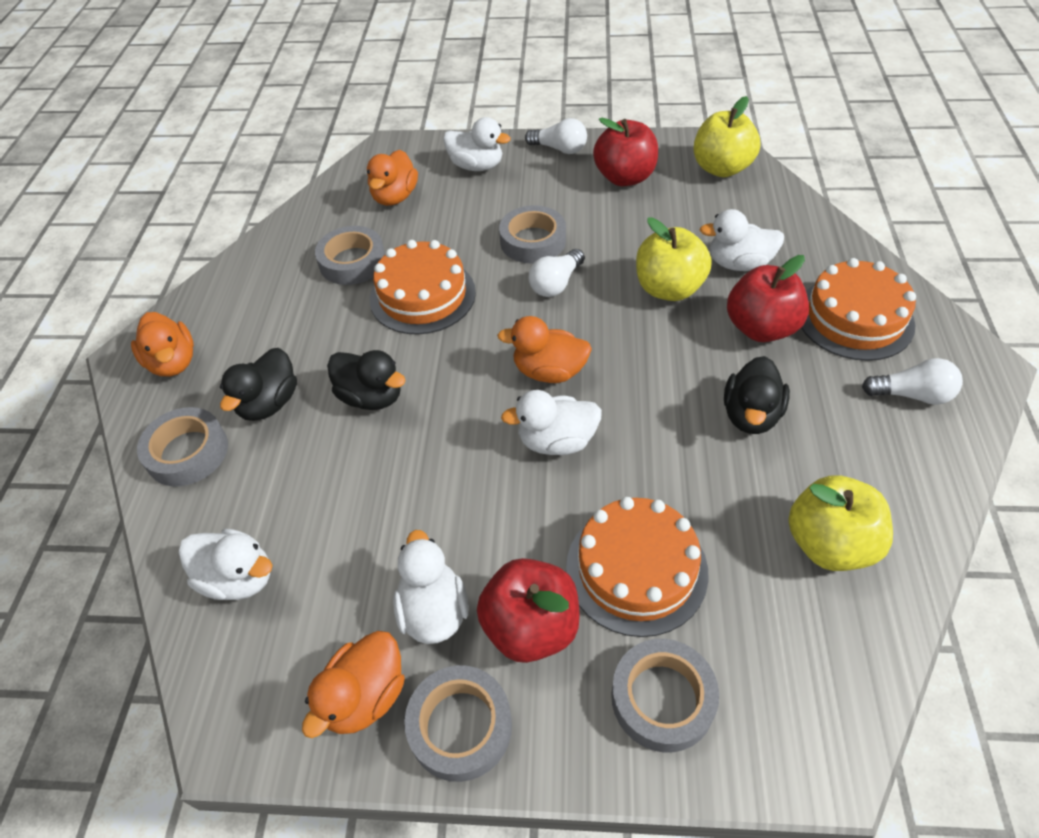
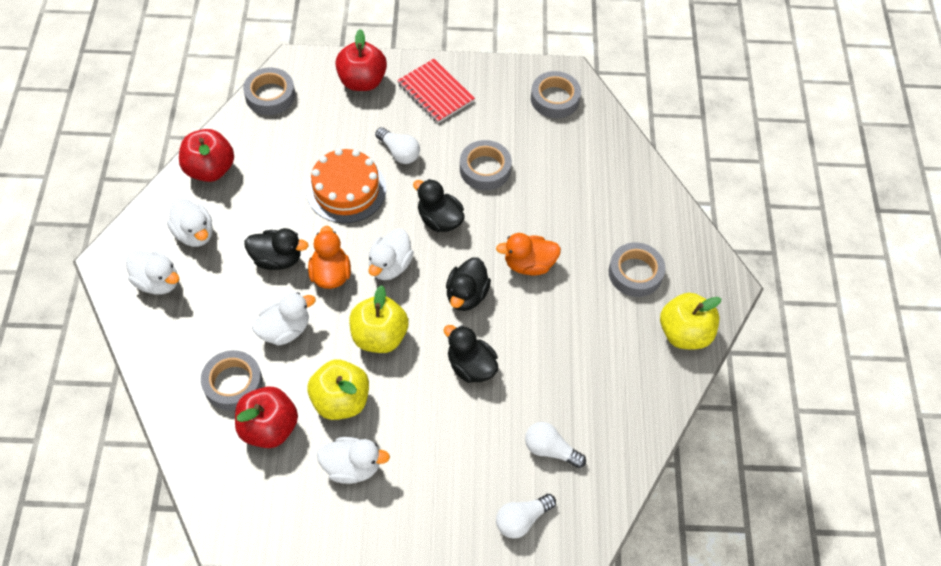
black duck: 3 -> 4
orange cake: 3 -> 1
orange duck: 4 -> 2
red notebook: 0 -> 1

